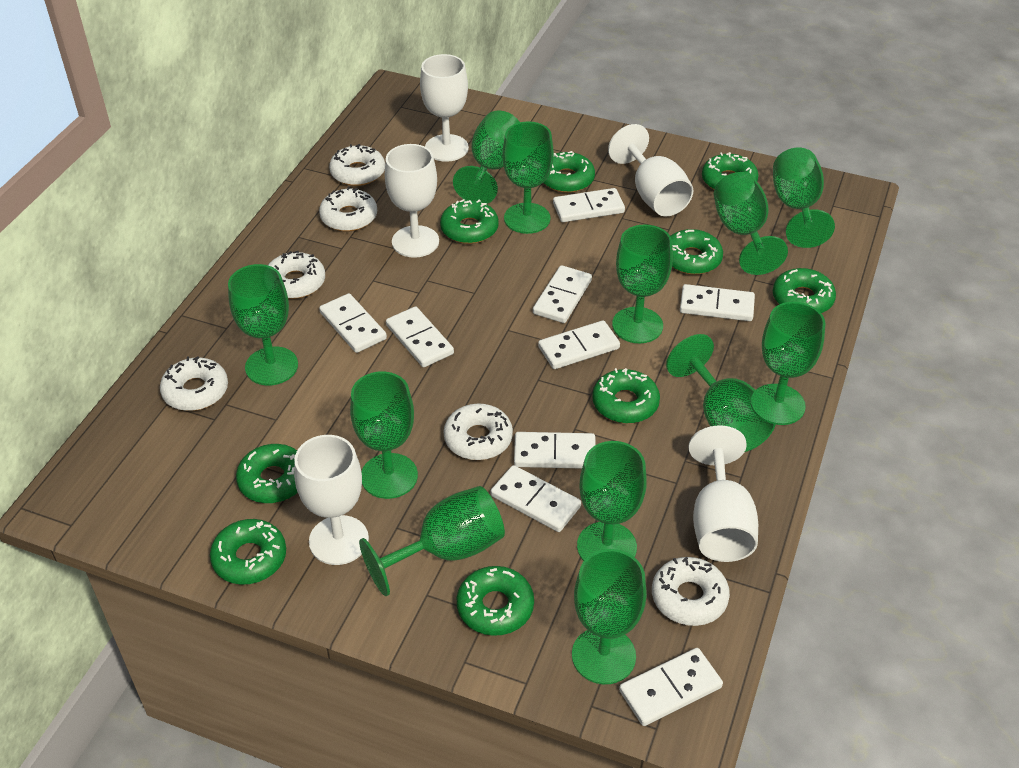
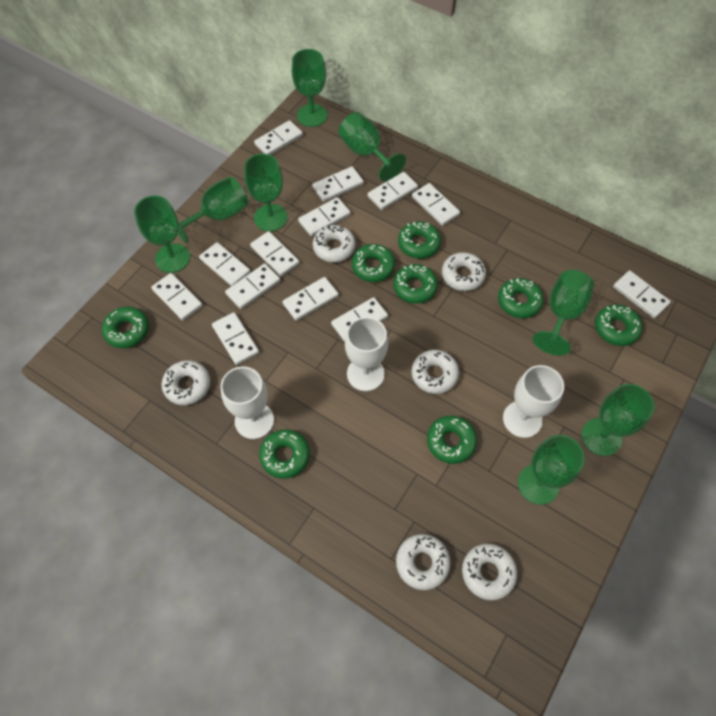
green donut: 9 -> 8
green goblet: 12 -> 8
white domino: 9 -> 13
white goblet: 5 -> 3

